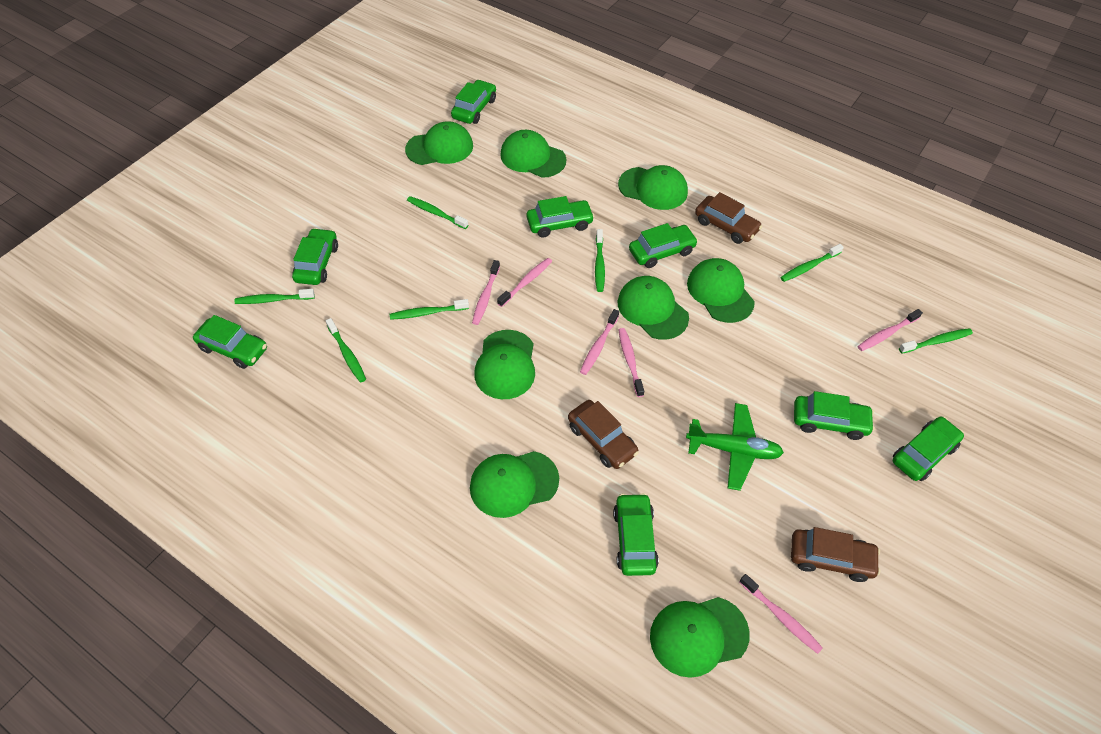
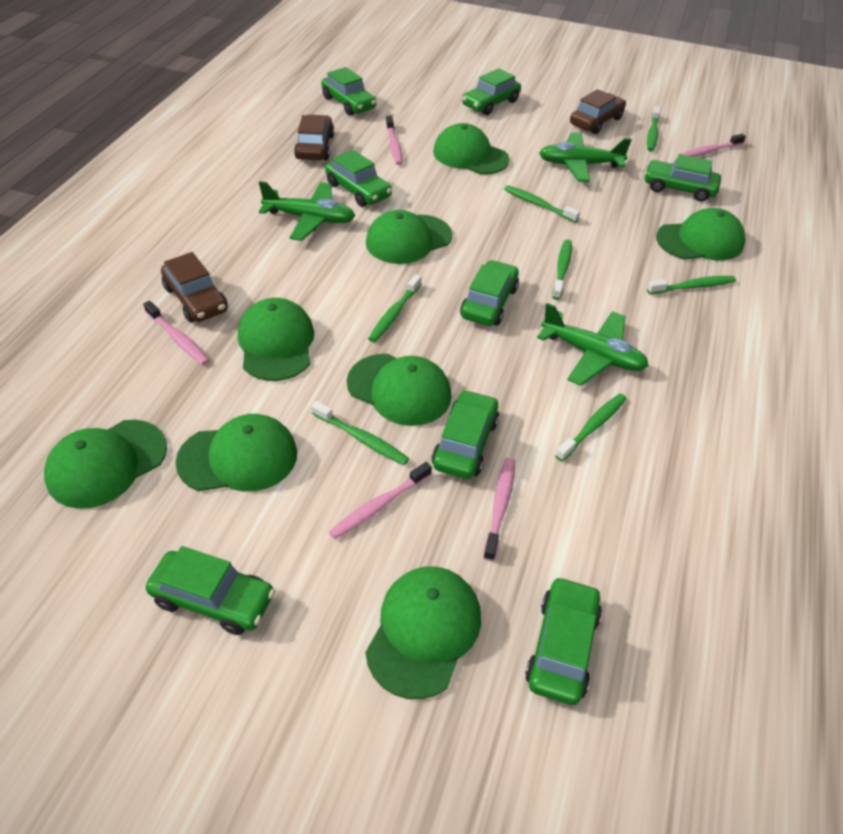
green plane: 1 -> 3
pink toothbrush: 6 -> 5

